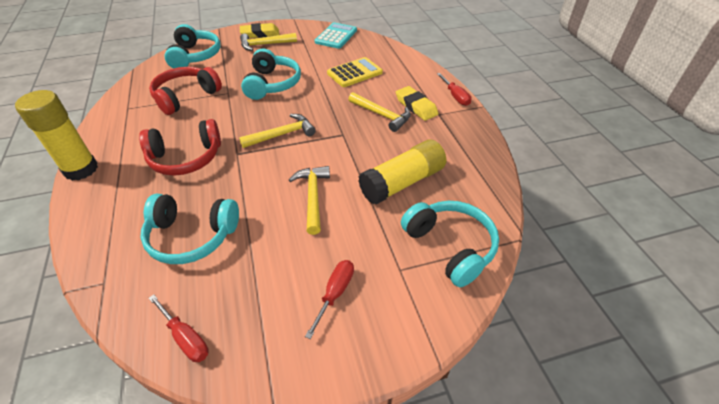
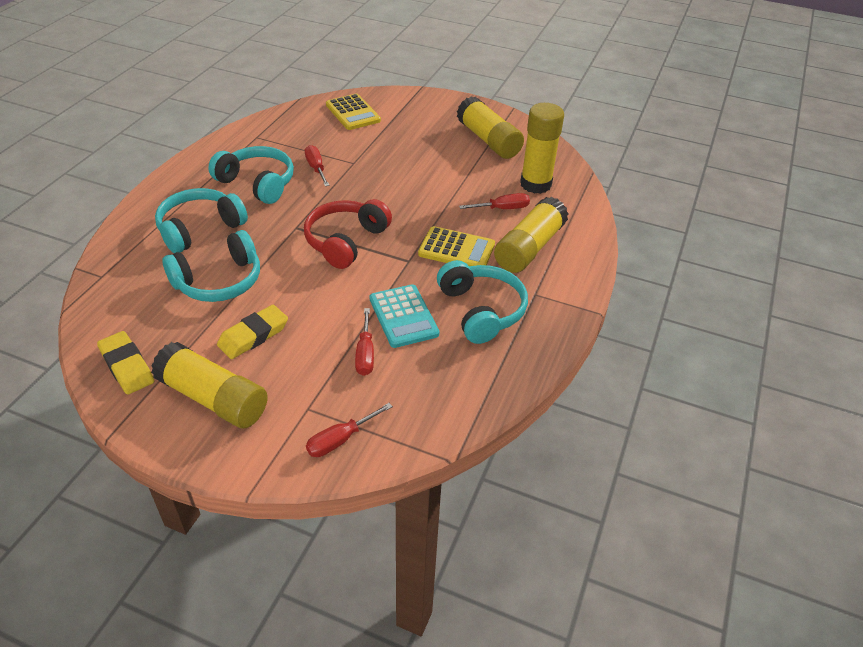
red headphones: 2 -> 1
red screwdriver: 3 -> 4
yellow calculator: 1 -> 2
yellow glue stick: 2 -> 4
yellow hammer: 4 -> 0

